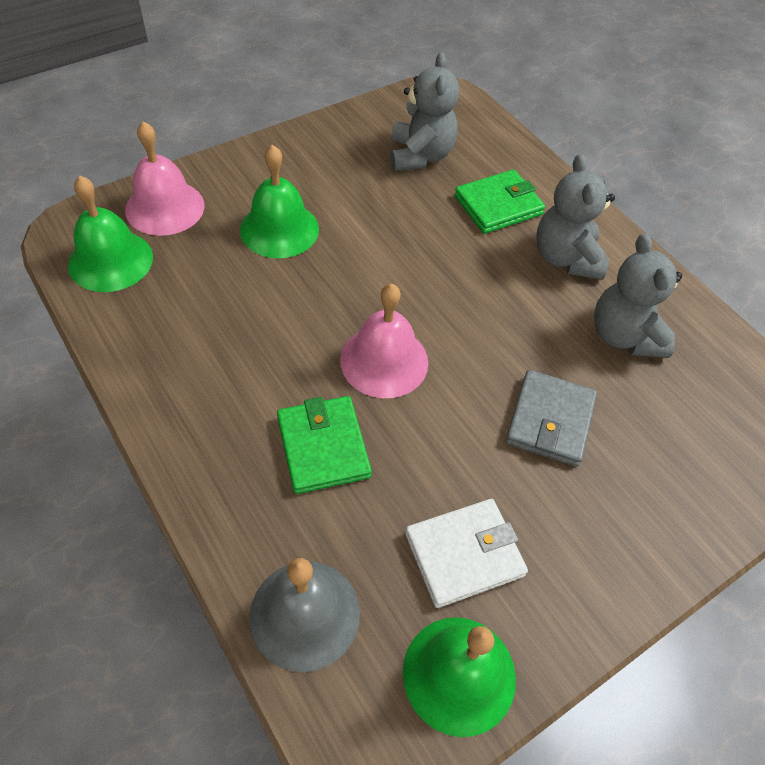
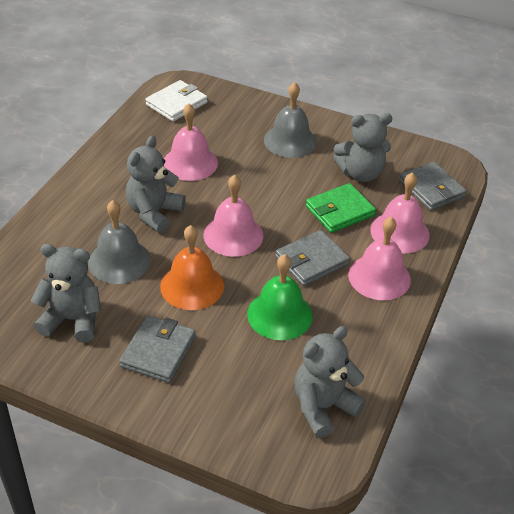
green bell: 3 -> 1
green wallet: 2 -> 1
grey bell: 1 -> 2
grey teddy bear: 3 -> 4
grey wallet: 1 -> 3
orange bell: 0 -> 1
pink bell: 2 -> 4

